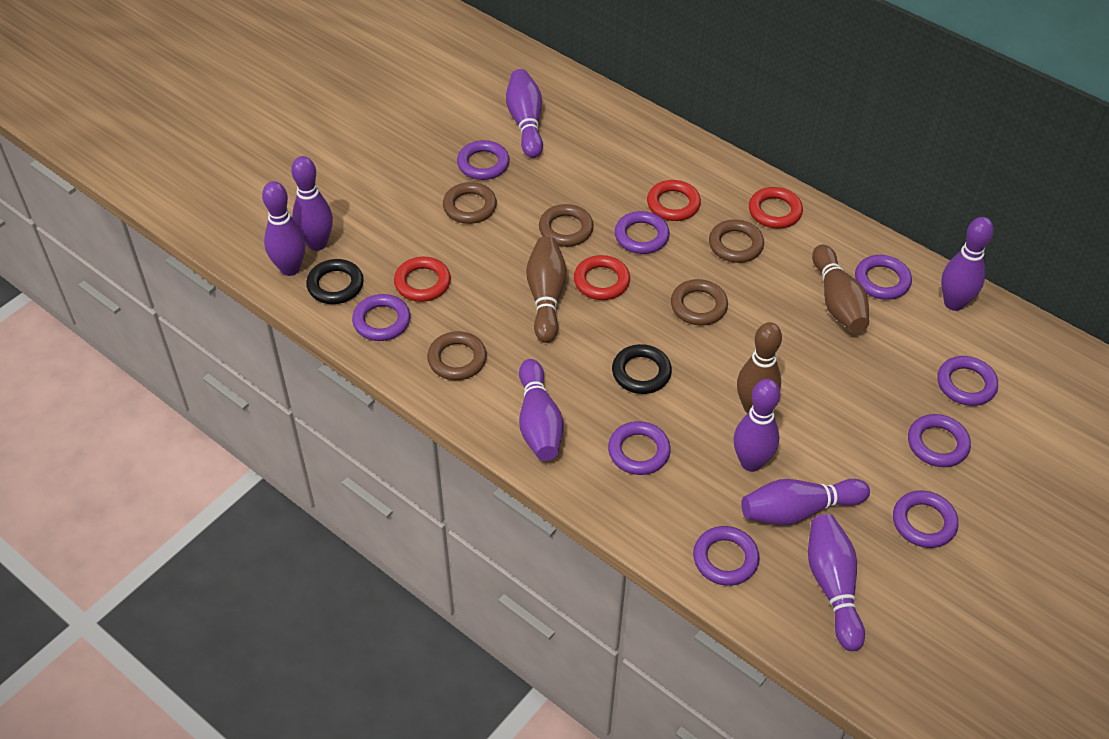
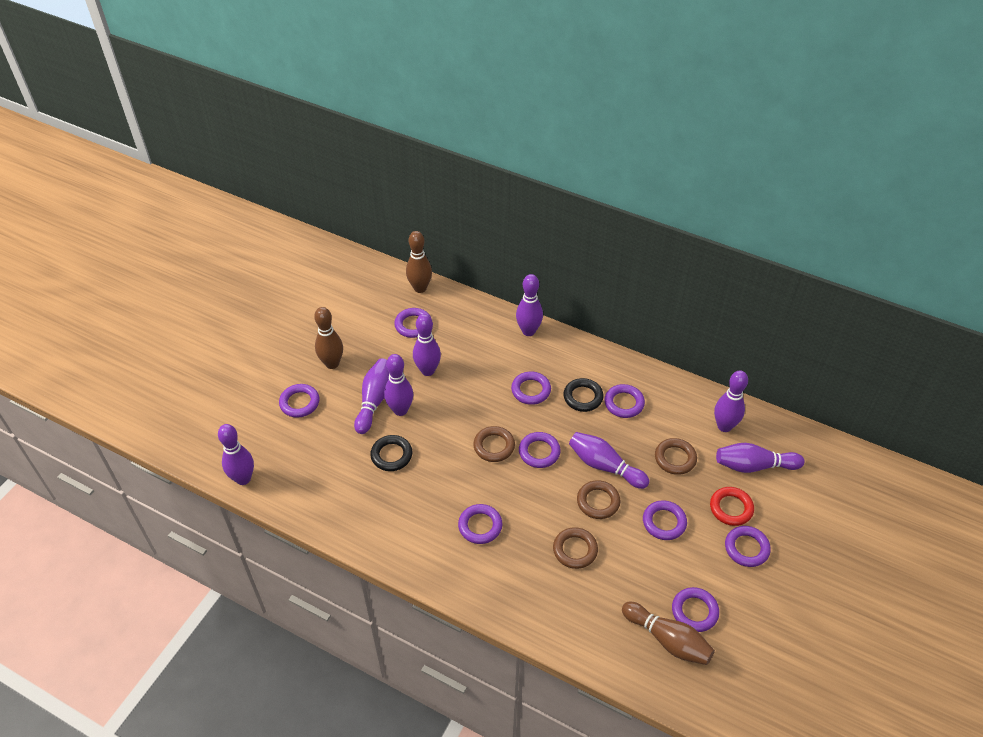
brown ring: 5 -> 4
red ring: 4 -> 1

